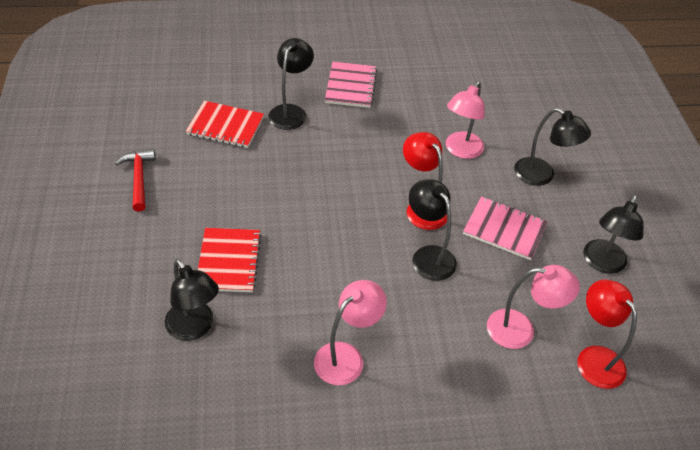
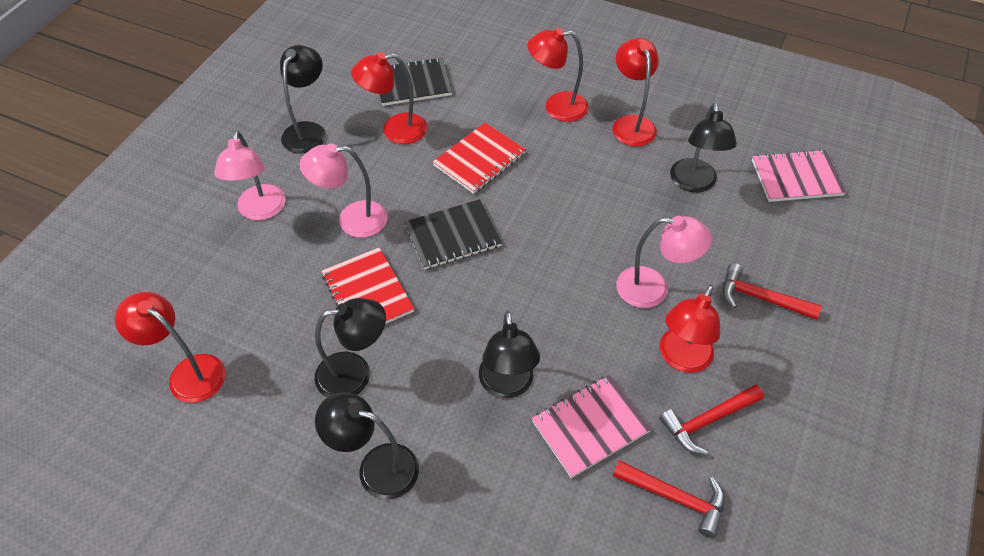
black notebook: 0 -> 2
red hammer: 1 -> 3
red lamp: 2 -> 5

